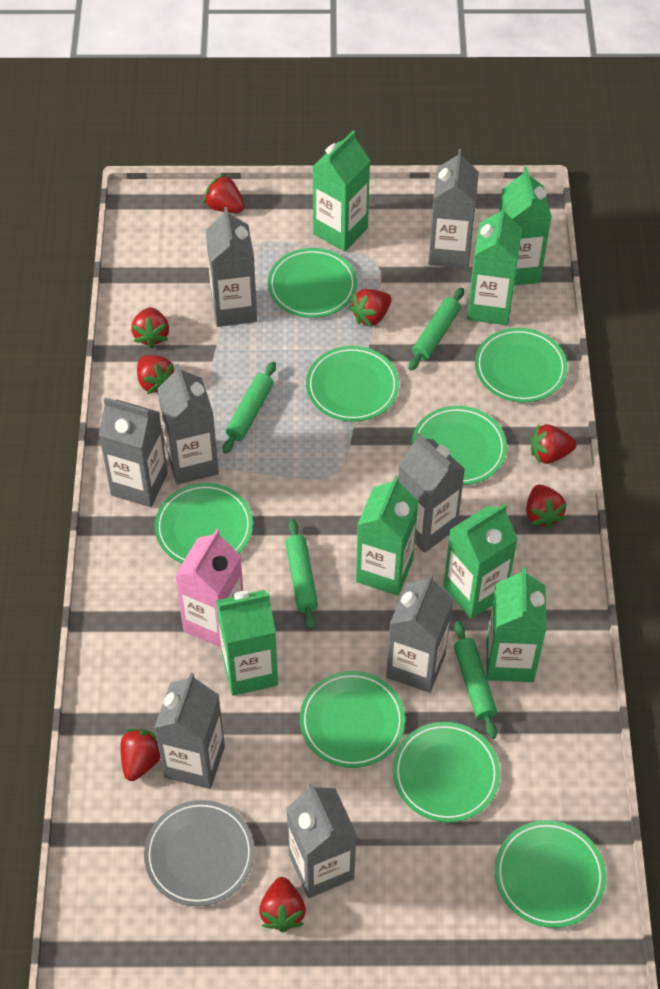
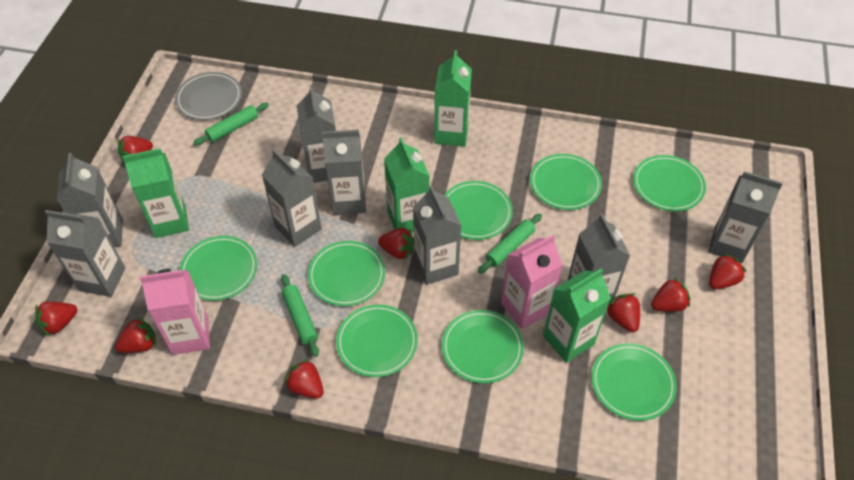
green carton: 7 -> 4
green rolling pin: 4 -> 3
pink carton: 1 -> 2

